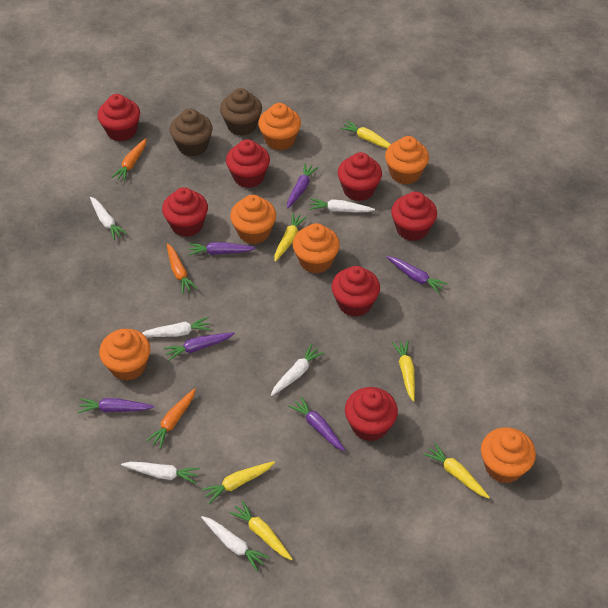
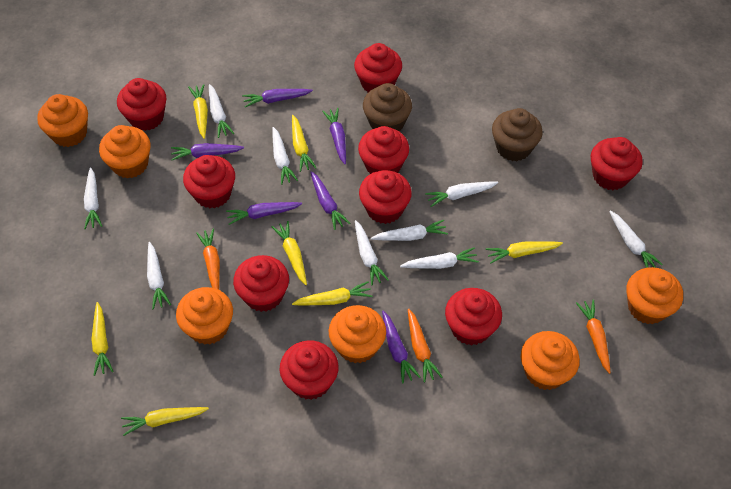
red cupcake: 7 -> 9
white carrot: 6 -> 9
yellow carrot: 6 -> 7

